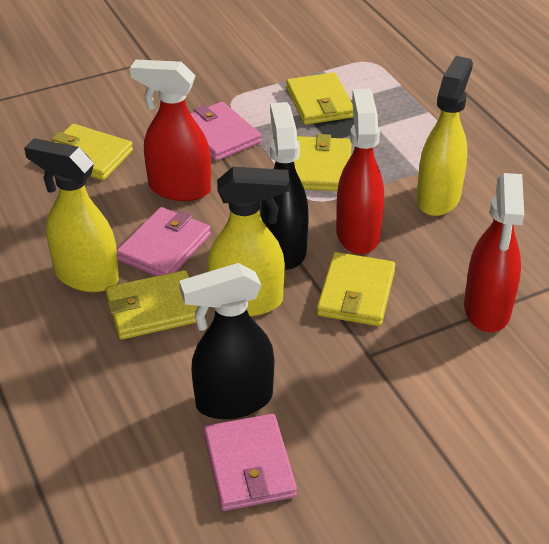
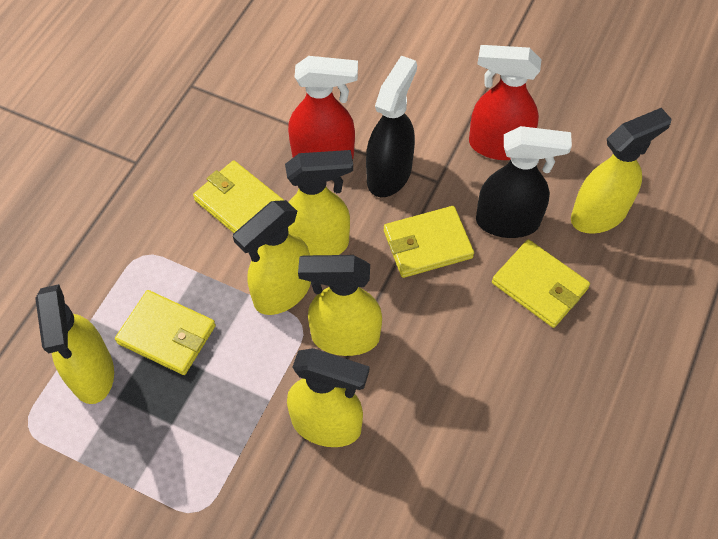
pink wallet: 3 -> 0
red spray bottle: 3 -> 2
yellow spray bottle: 3 -> 6
yellow wallet: 5 -> 4

